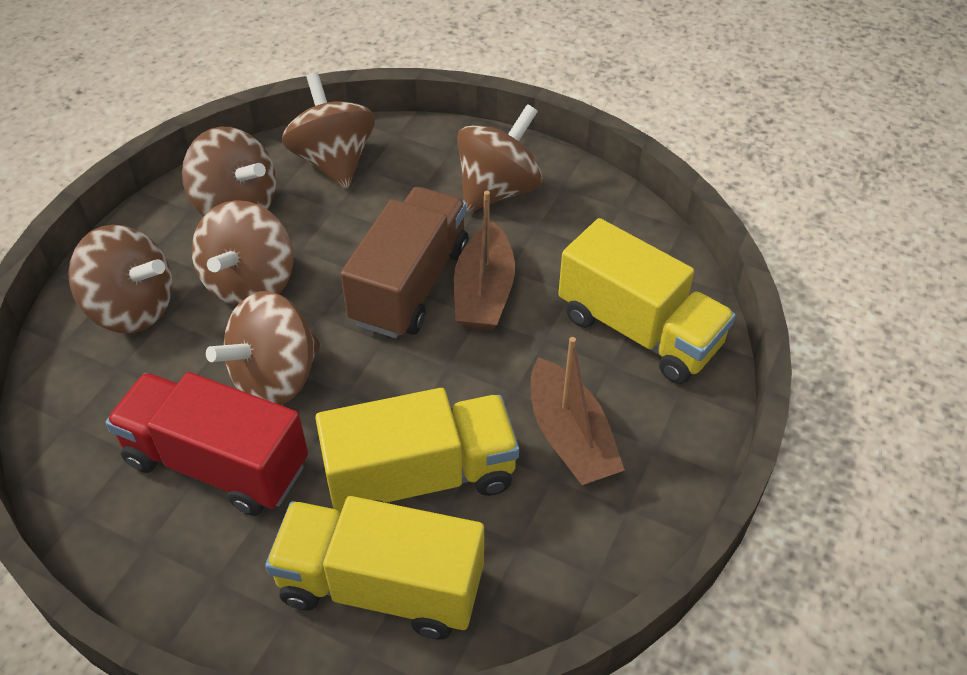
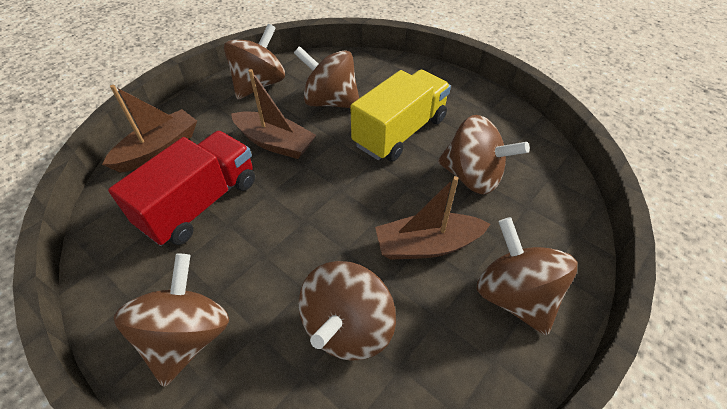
brown boat: 2 -> 3
brown truck: 1 -> 0
yellow truck: 3 -> 1

